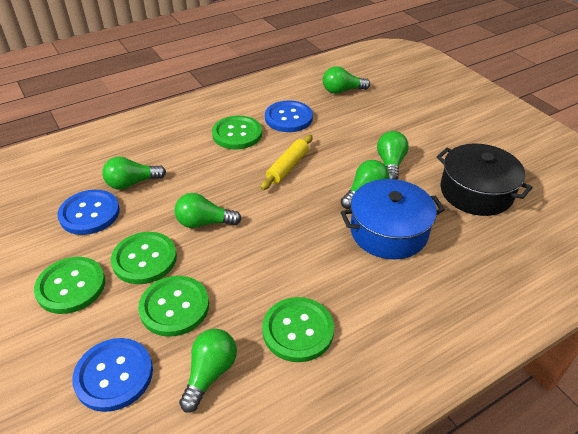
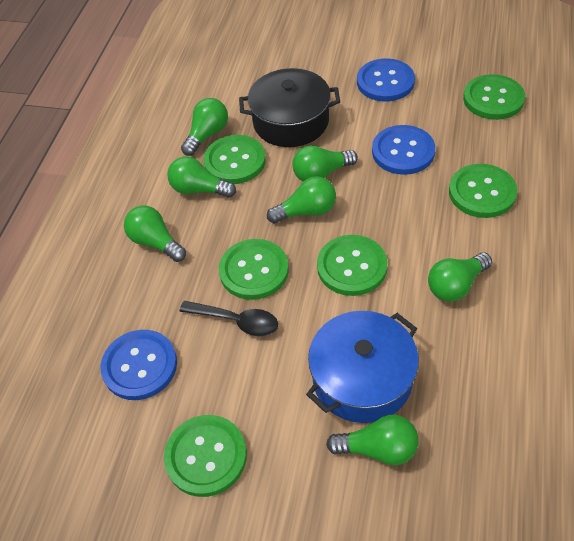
black spoon: 0 -> 1
green button: 5 -> 6
green light bulb: 6 -> 7
yellow rolling pin: 1 -> 0

